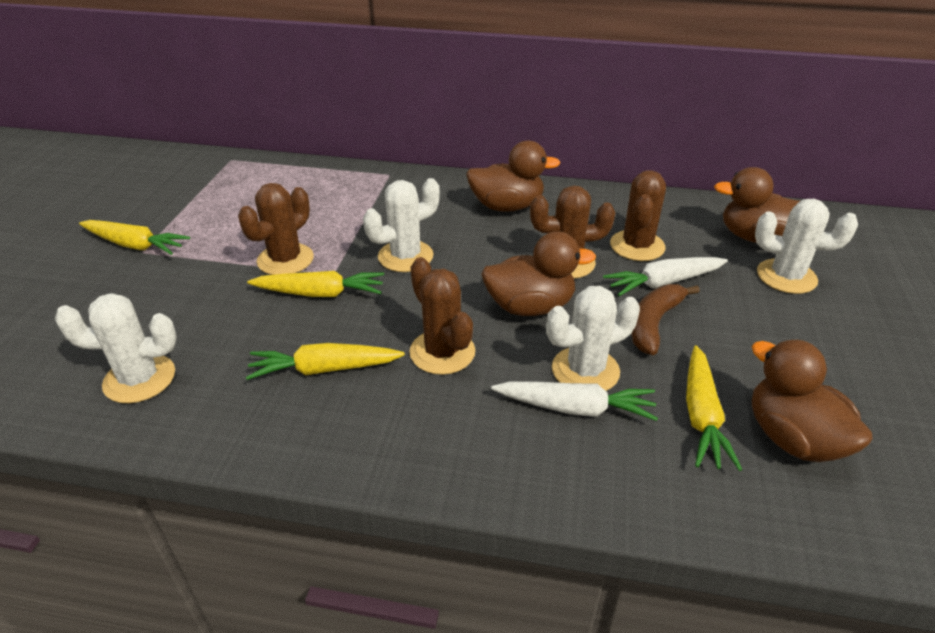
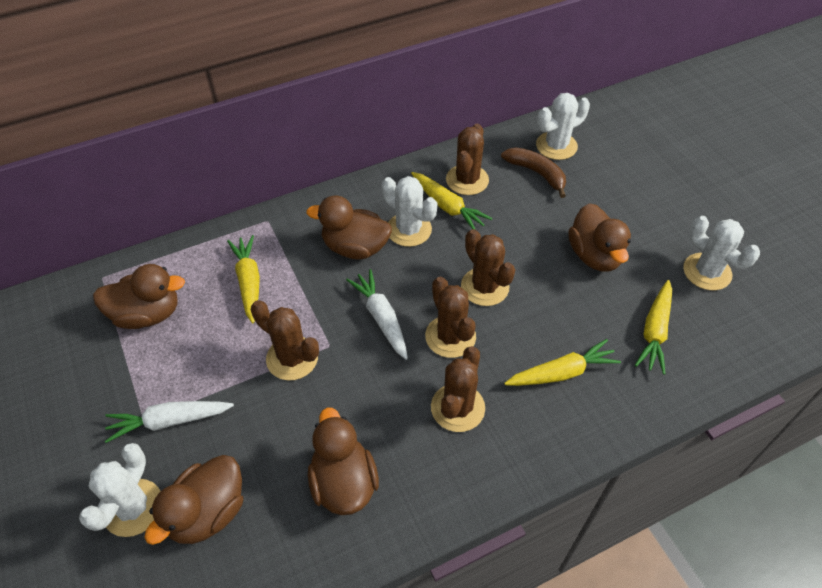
brown cactus: 4 -> 5
brown duck: 4 -> 5

